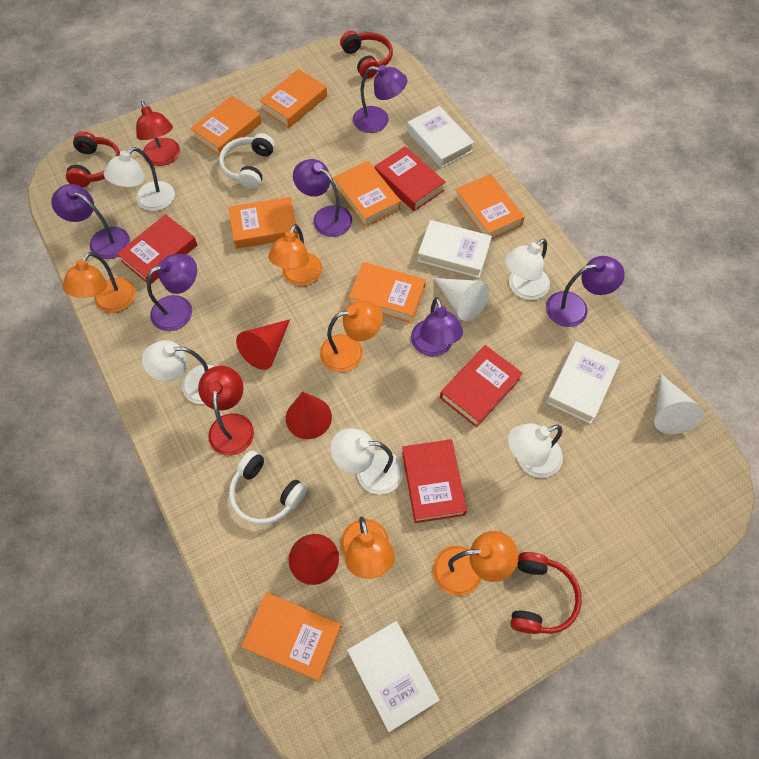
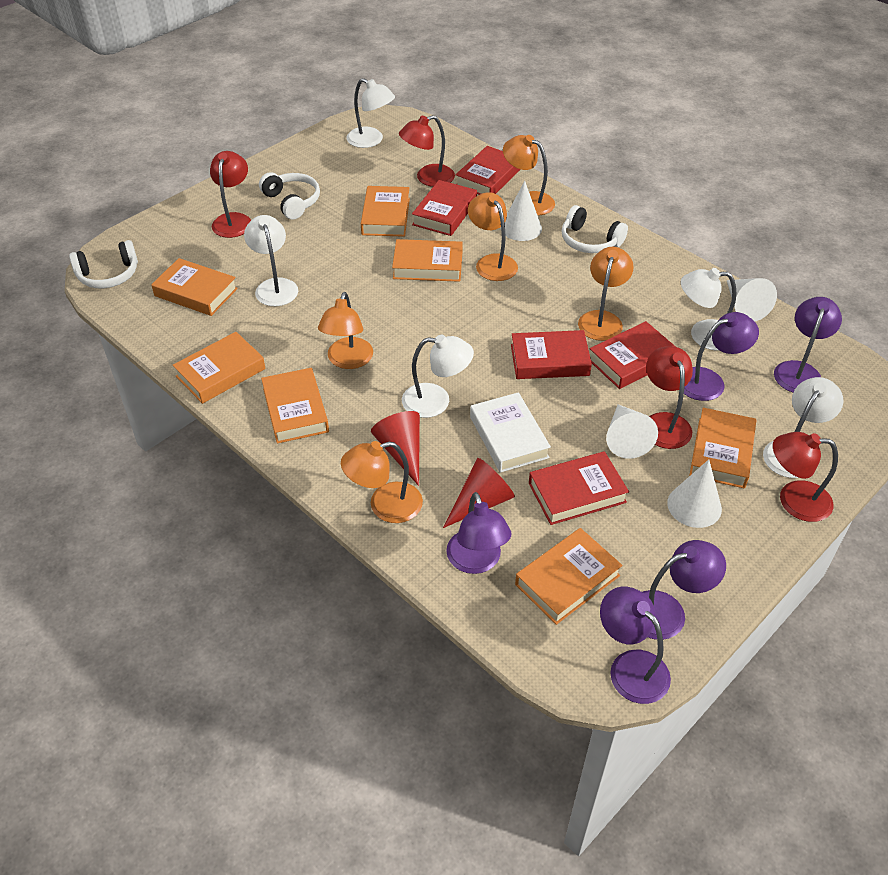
purple lamp: 6 -> 5
red book: 4 -> 5
red cone: 3 -> 2
red headphones: 3 -> 0
red lamp: 2 -> 4
white book: 4 -> 1
white cone: 2 -> 4
white headphones: 2 -> 3

